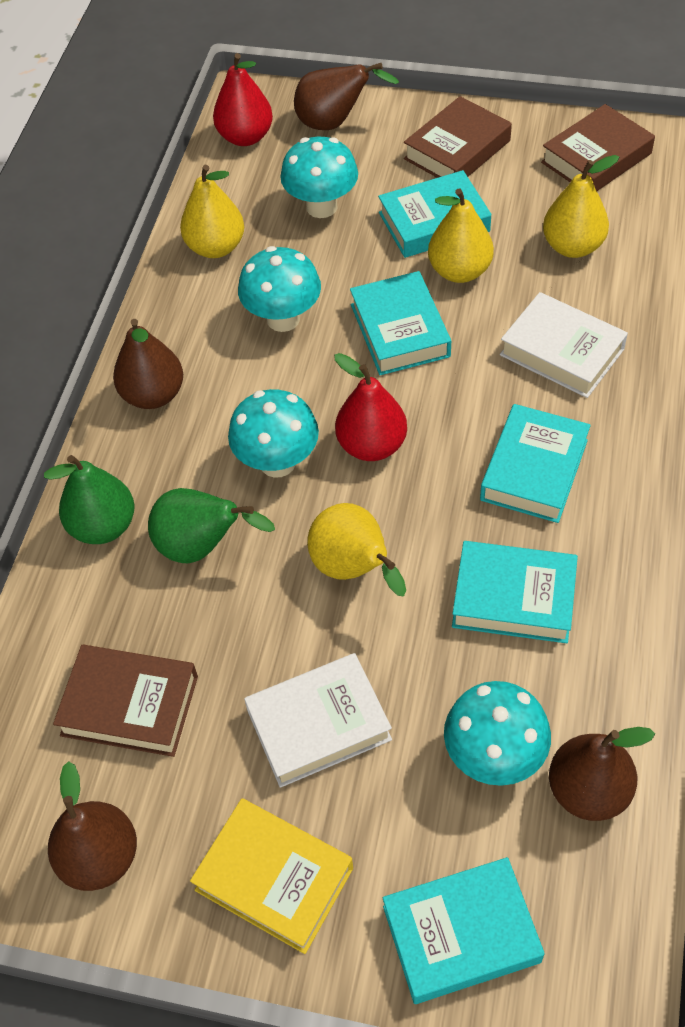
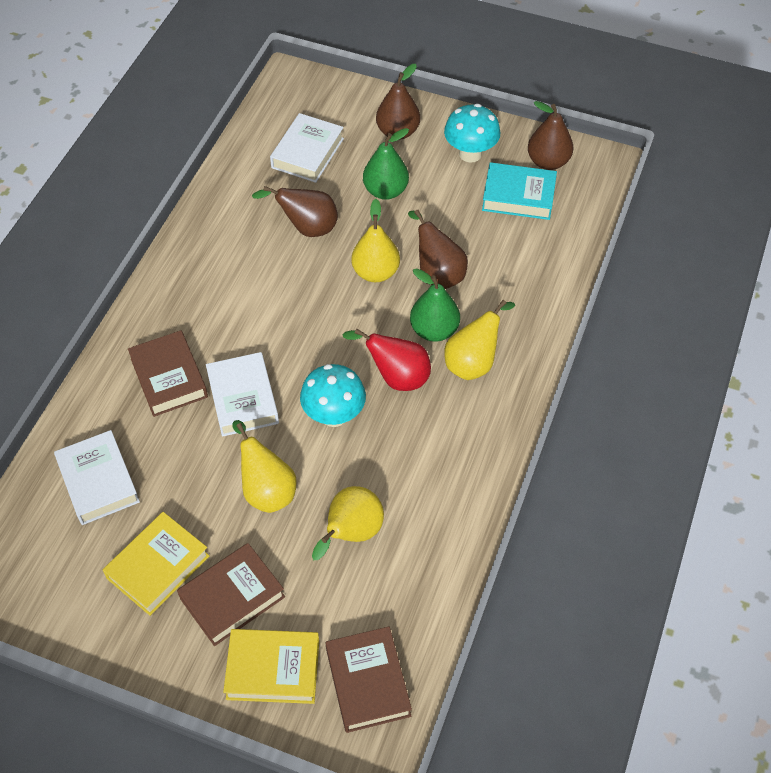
red pear: 2 -> 1
turquoise book: 5 -> 1
turquoise mushroom: 4 -> 2
white book: 2 -> 3
yellow book: 1 -> 2

